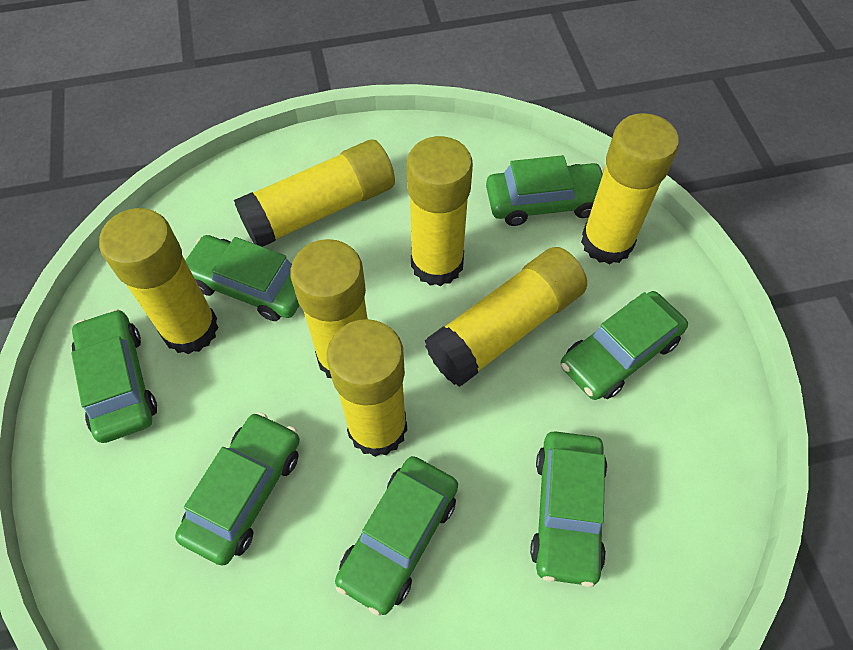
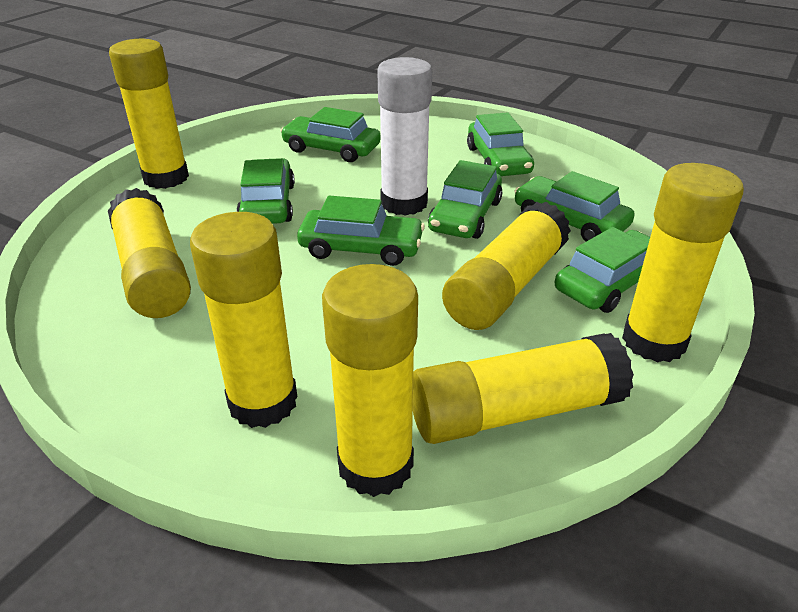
white glue stick: 0 -> 1

